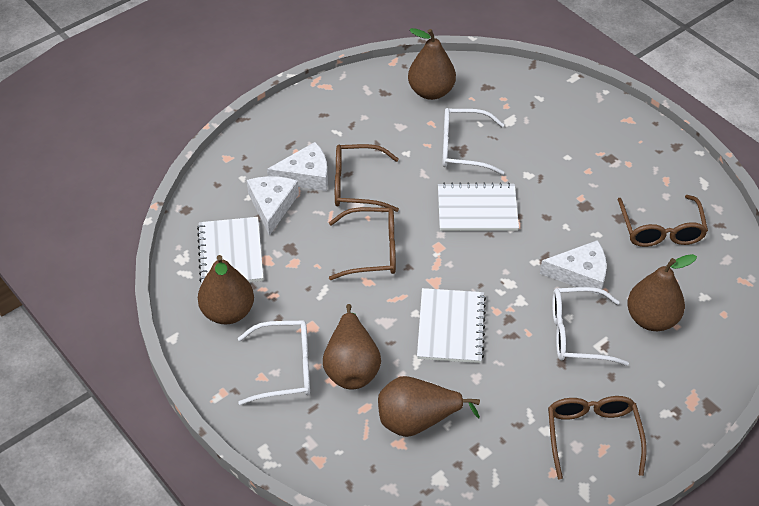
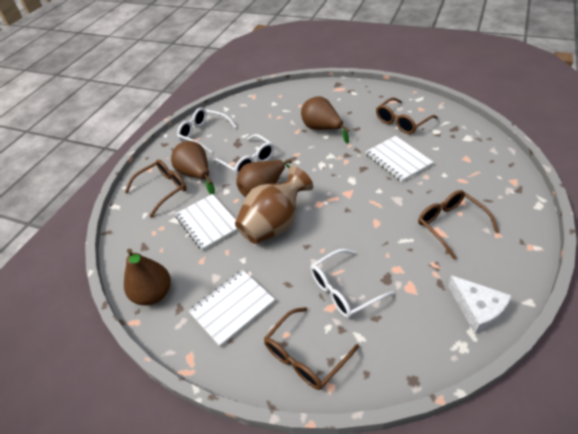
brown pear: 5 -> 4
brown vase: 0 -> 1
white cheese: 3 -> 1

